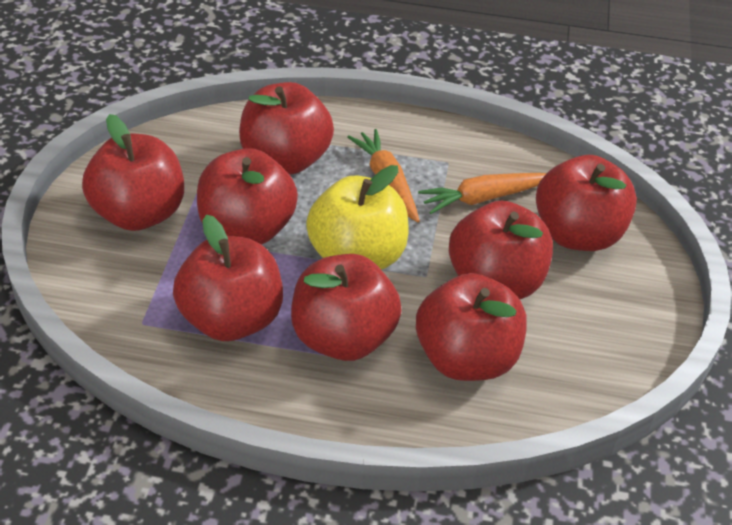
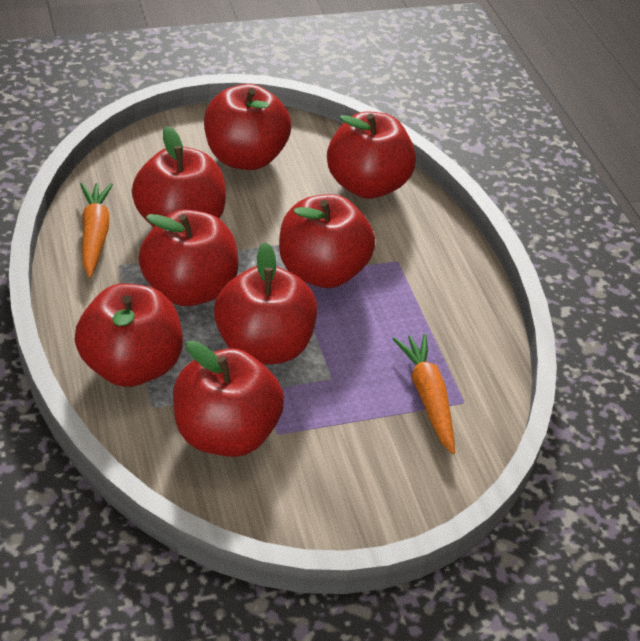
yellow apple: 1 -> 0

